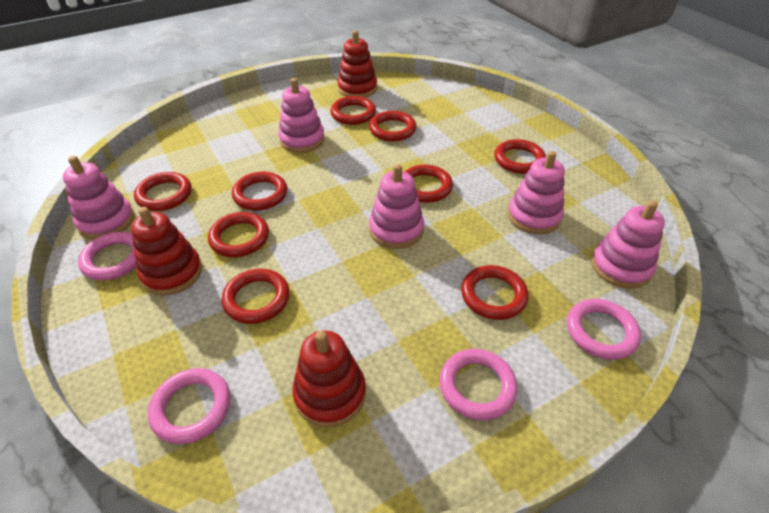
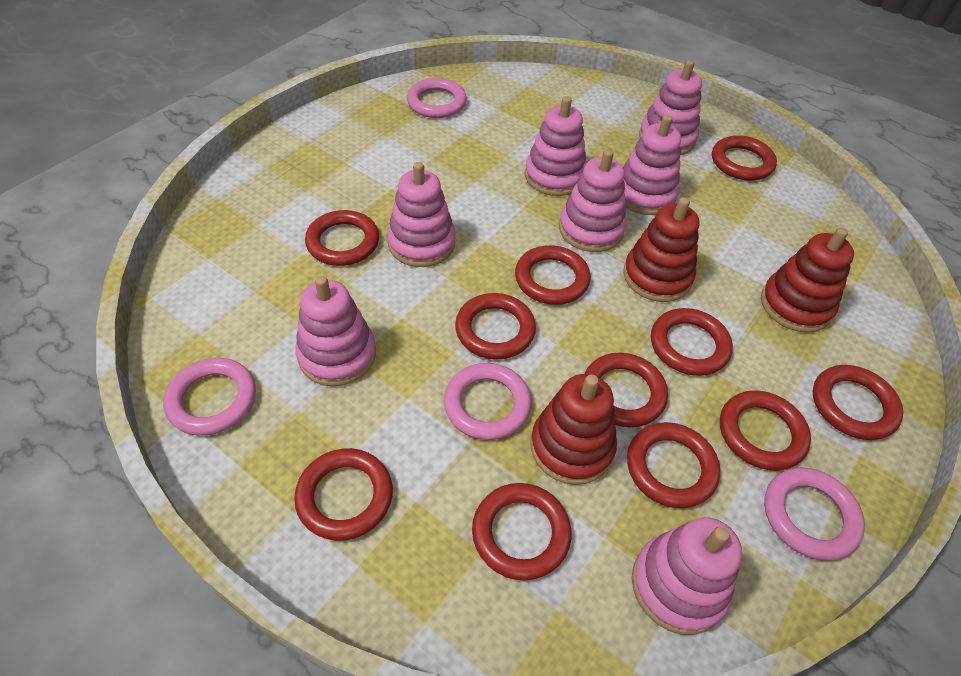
pink stacking toy: 5 -> 7
red ring: 9 -> 11

